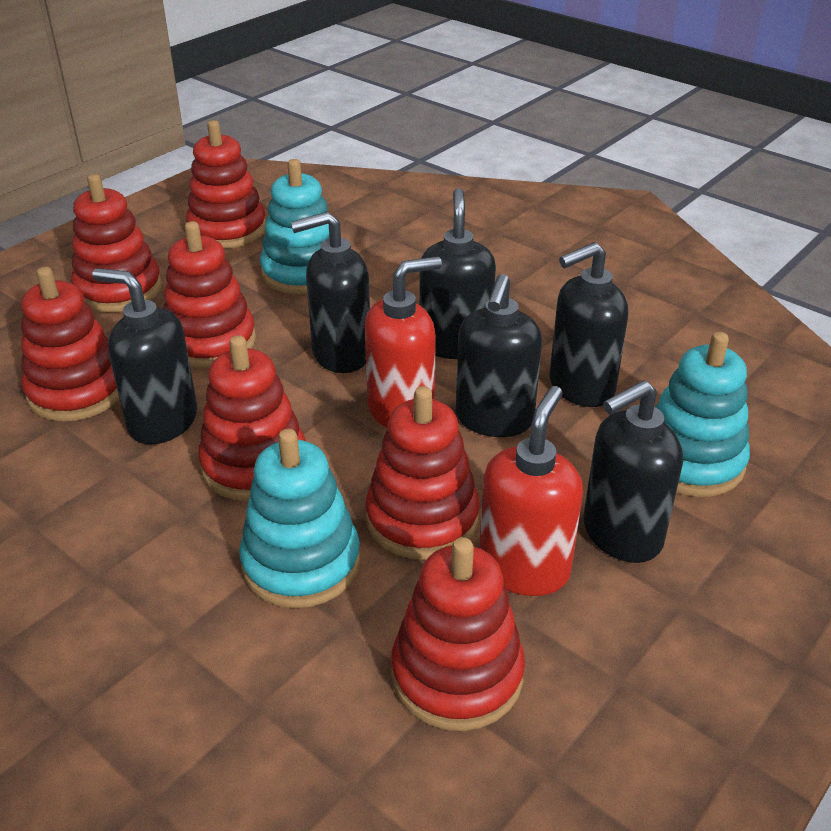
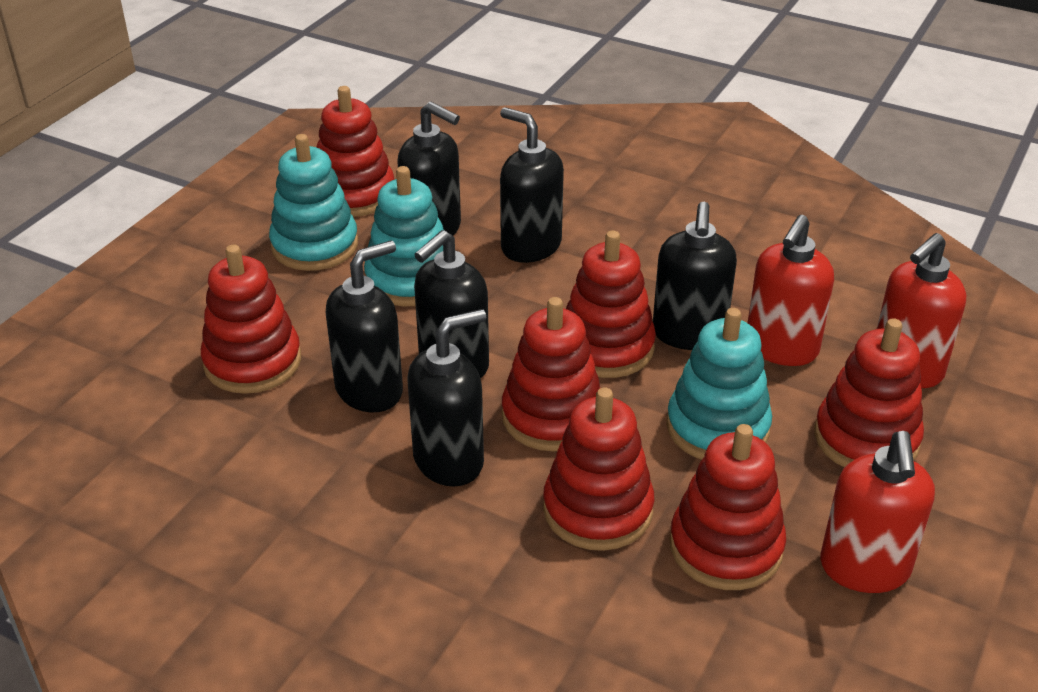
red soap dispenser: 2 -> 3

